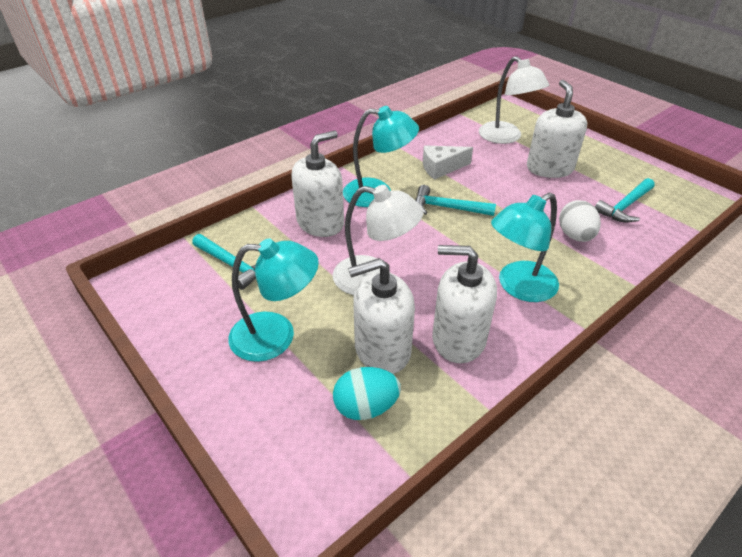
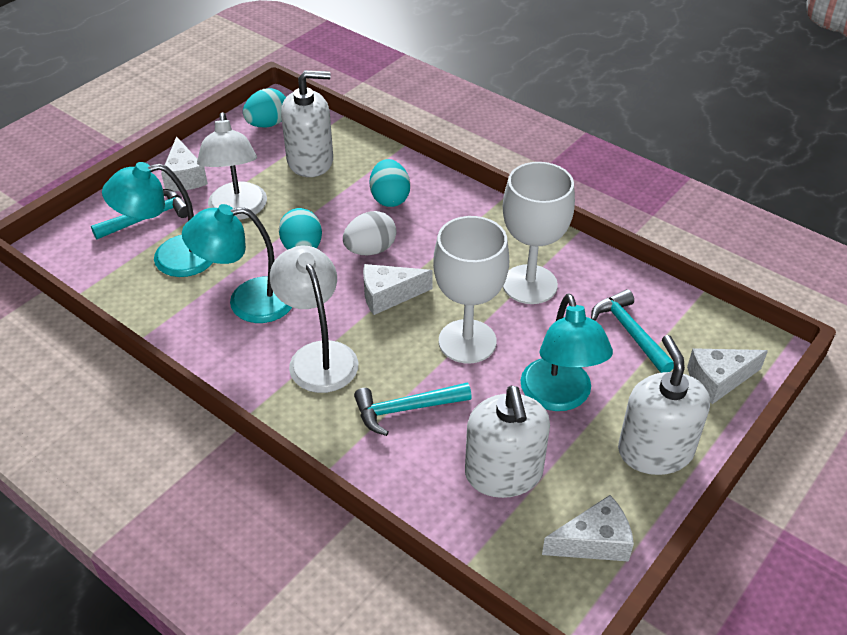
turquoise egg: 1 -> 3
white cheese: 1 -> 4
white goblet: 0 -> 2
white soap dispenser: 4 -> 3

